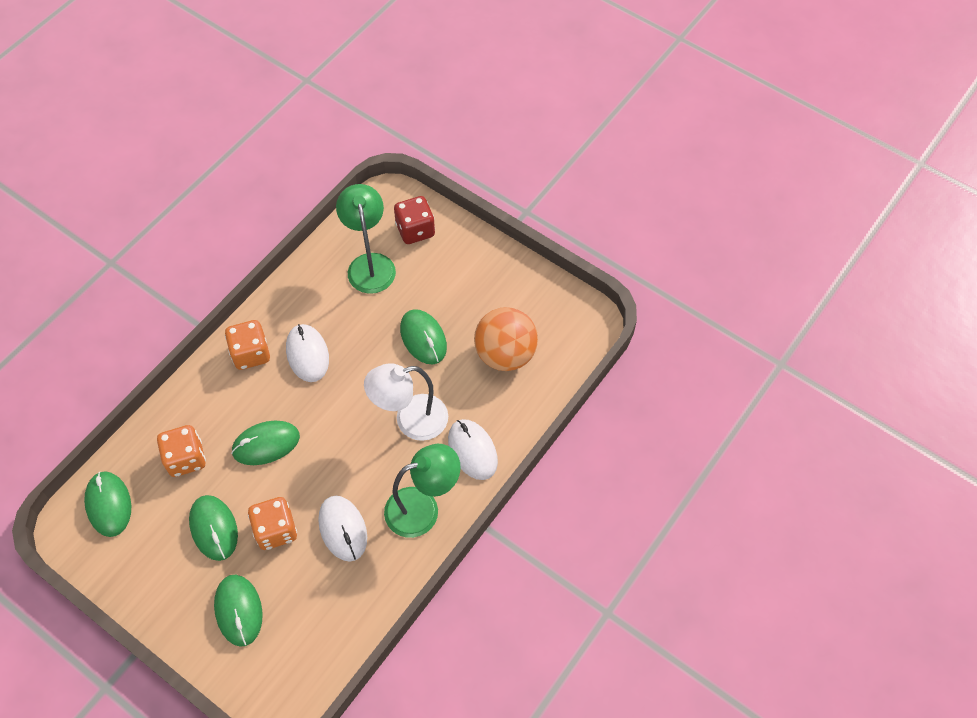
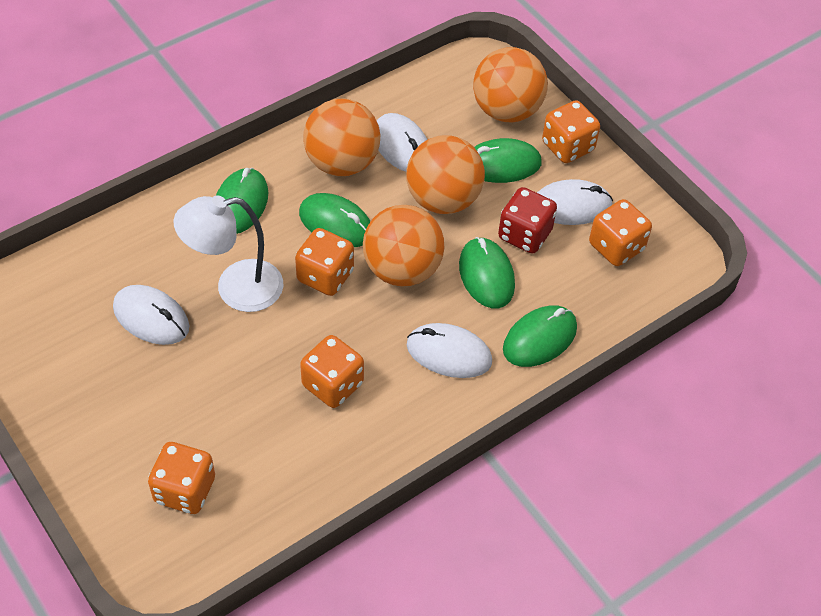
green lamp: 2 -> 0
orange ball: 1 -> 4
orange dice: 3 -> 5
white mouse: 3 -> 4

